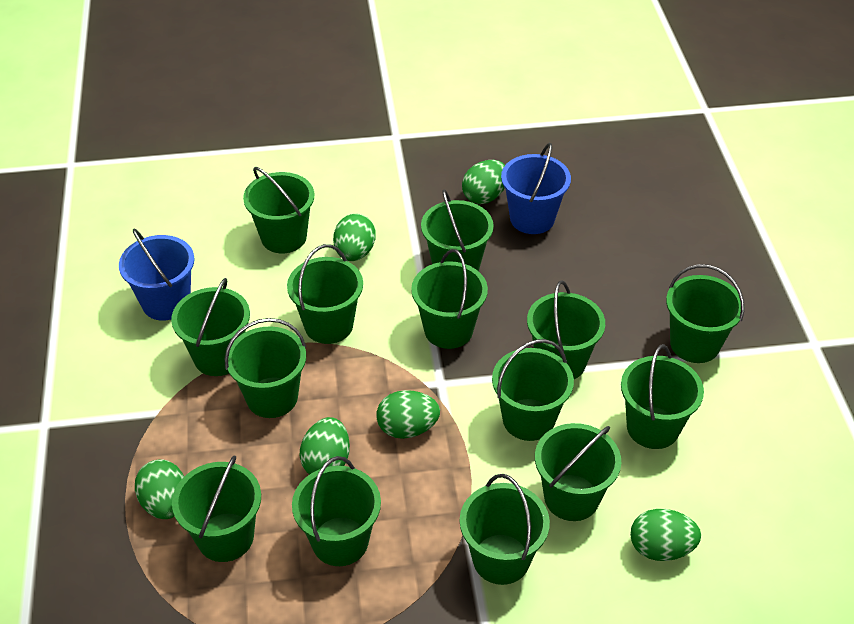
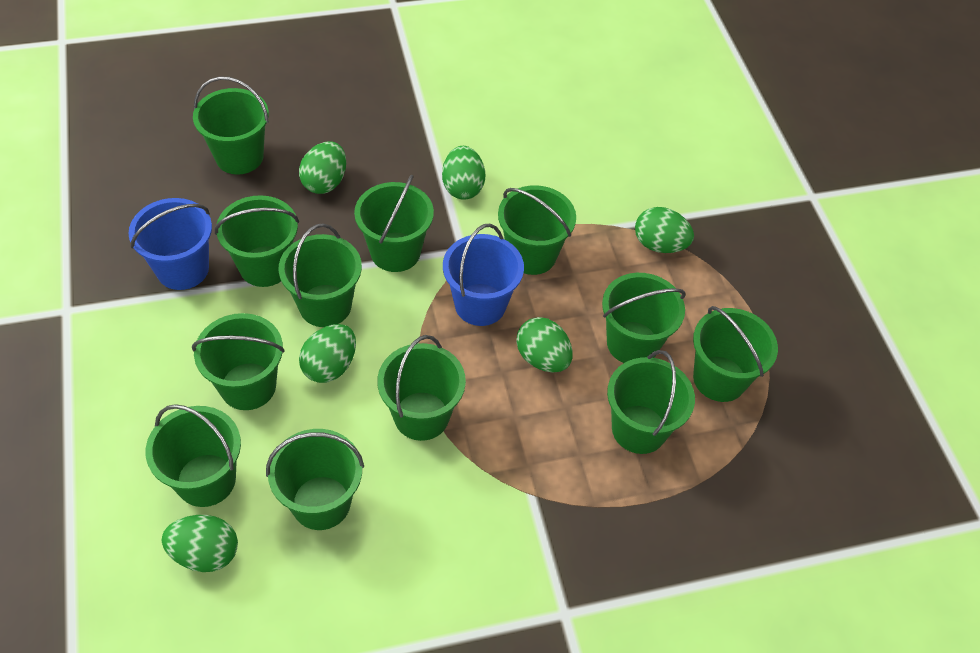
green bucket: 14 -> 12

